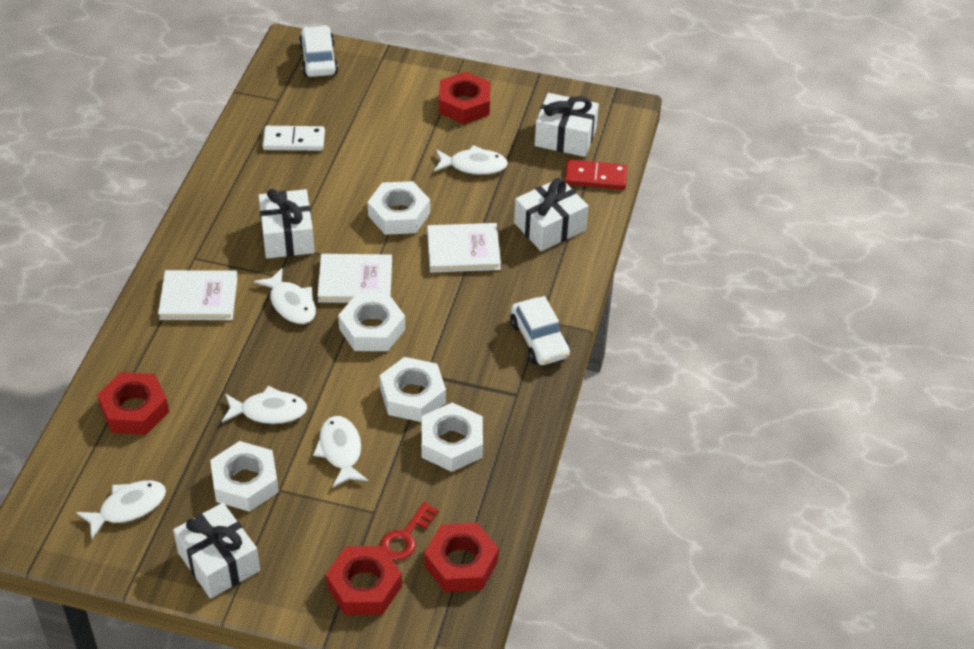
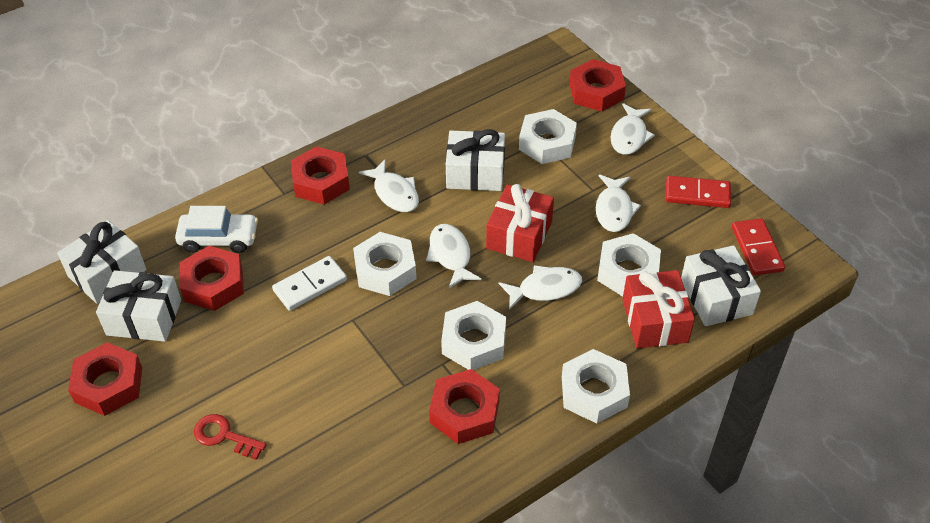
red domino: 1 -> 2
red gift: 0 -> 2
red nut: 4 -> 5
white book: 3 -> 0
white car: 2 -> 1

